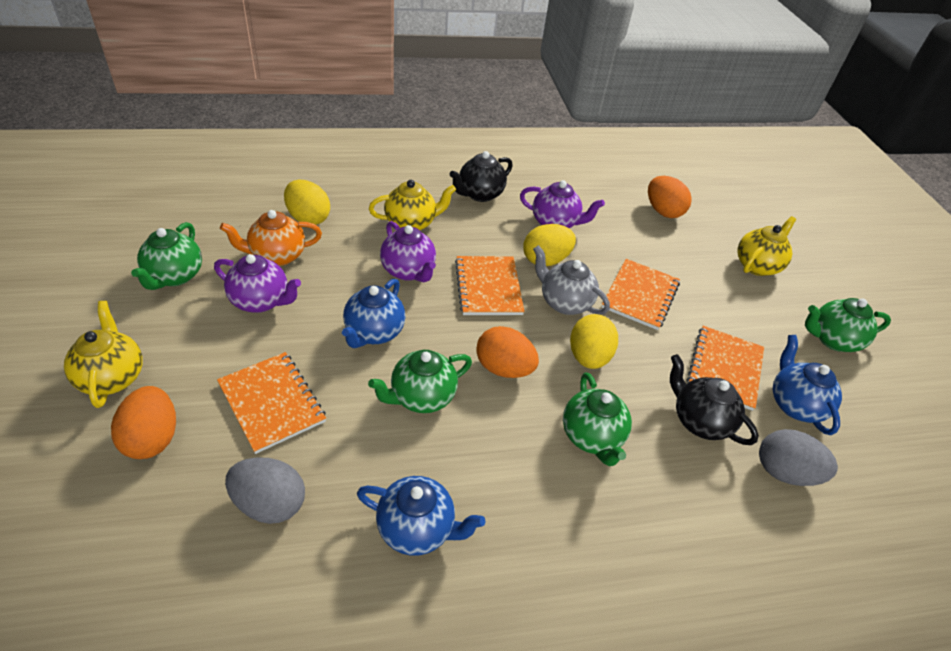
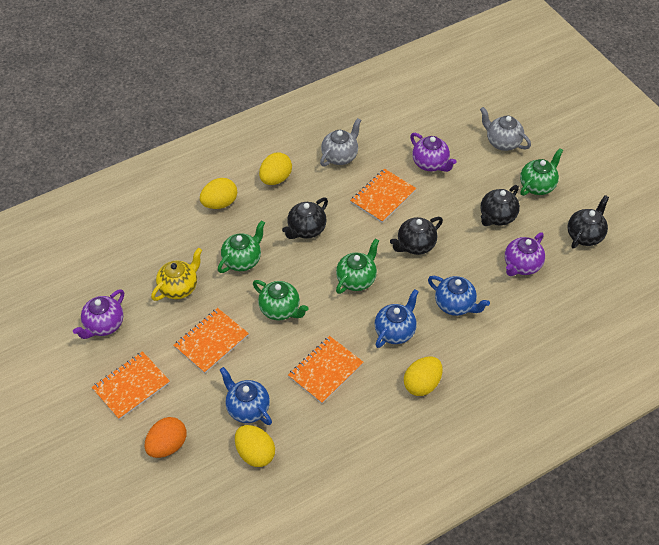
black teapot: 2 -> 4
grey egg: 2 -> 0
grey teapot: 1 -> 2
orange egg: 3 -> 1
orange teapot: 1 -> 0
yellow egg: 3 -> 4
yellow teapot: 3 -> 1

